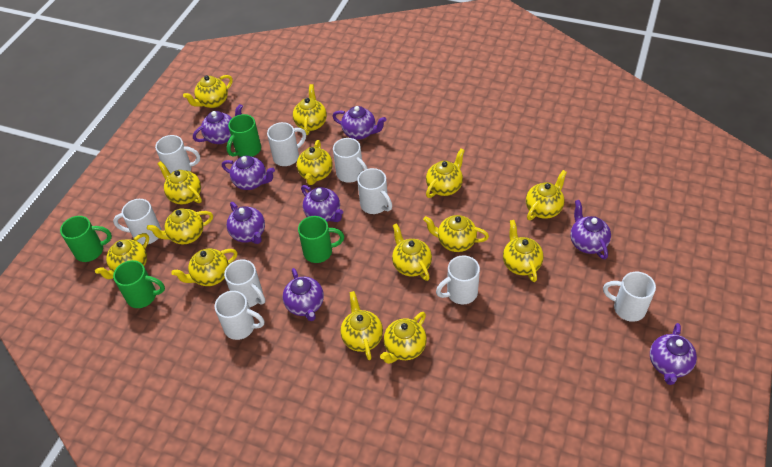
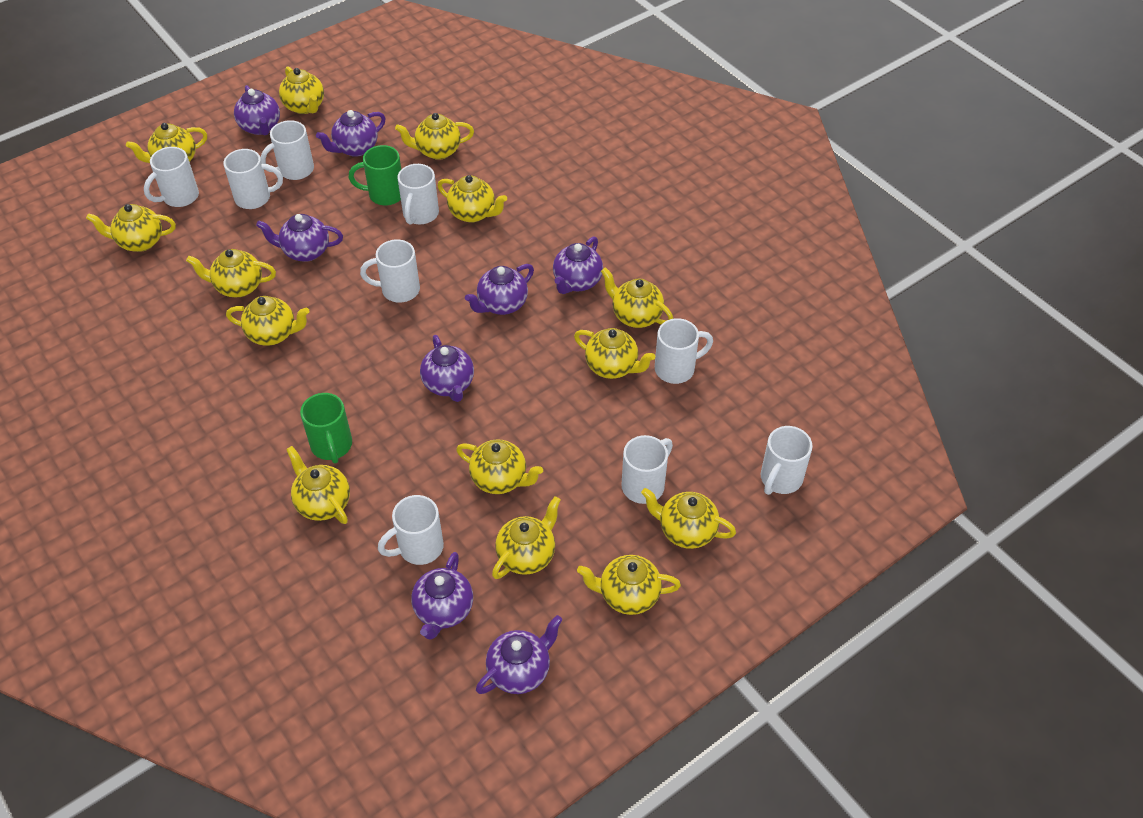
green mug: 4 -> 2

